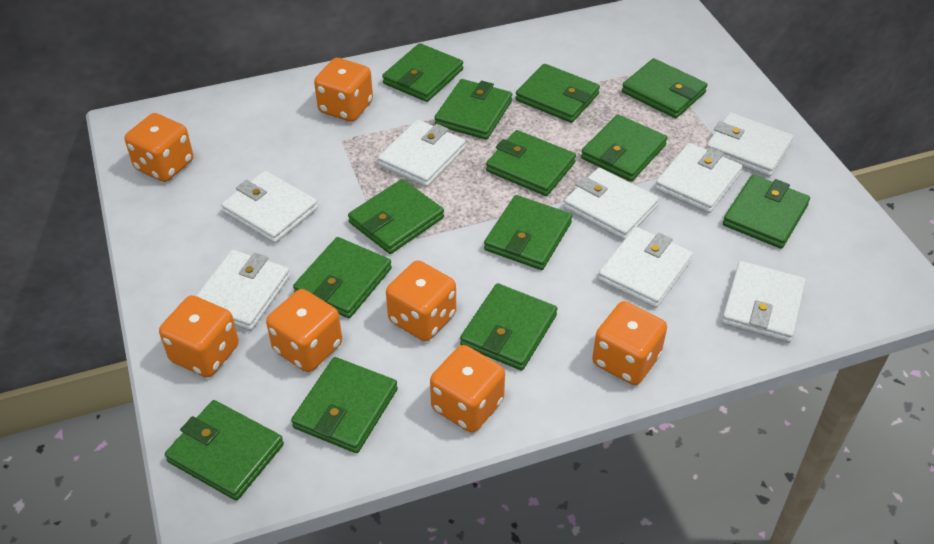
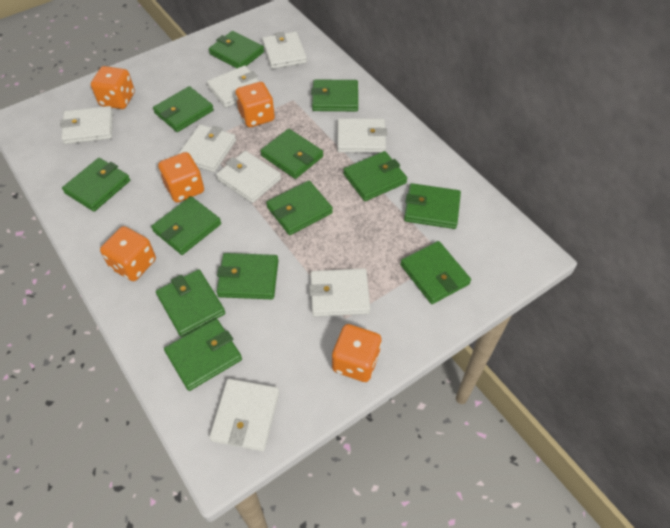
orange dice: 7 -> 5

